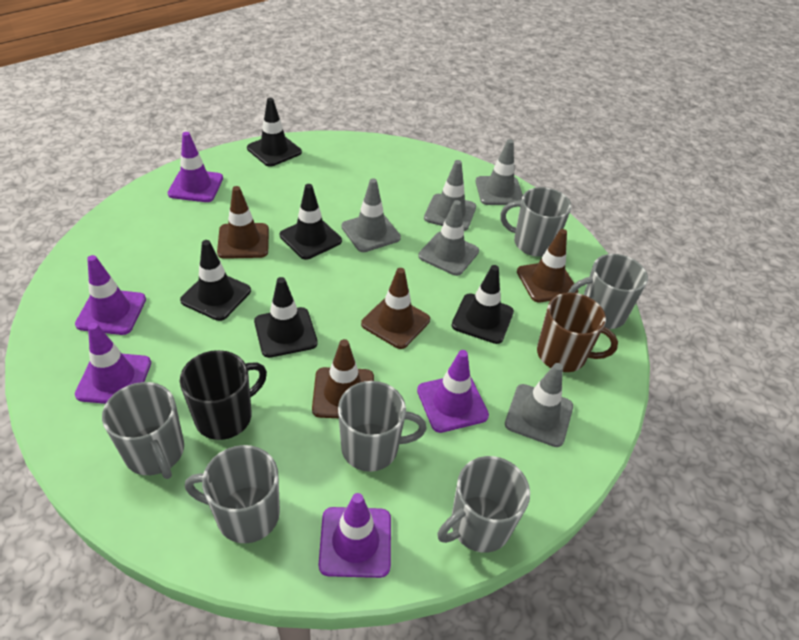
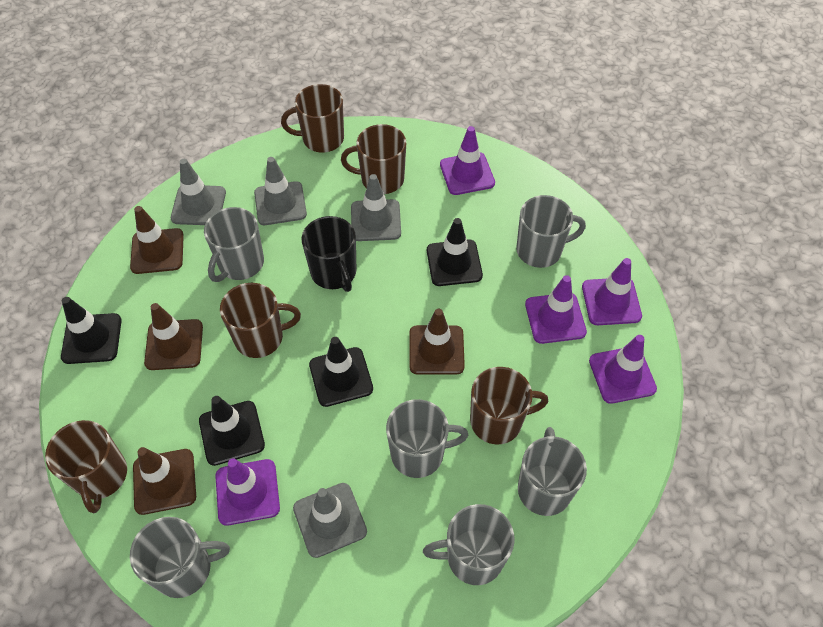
black traffic cone: 5 -> 4
brown mug: 1 -> 5
grey traffic cone: 5 -> 4

